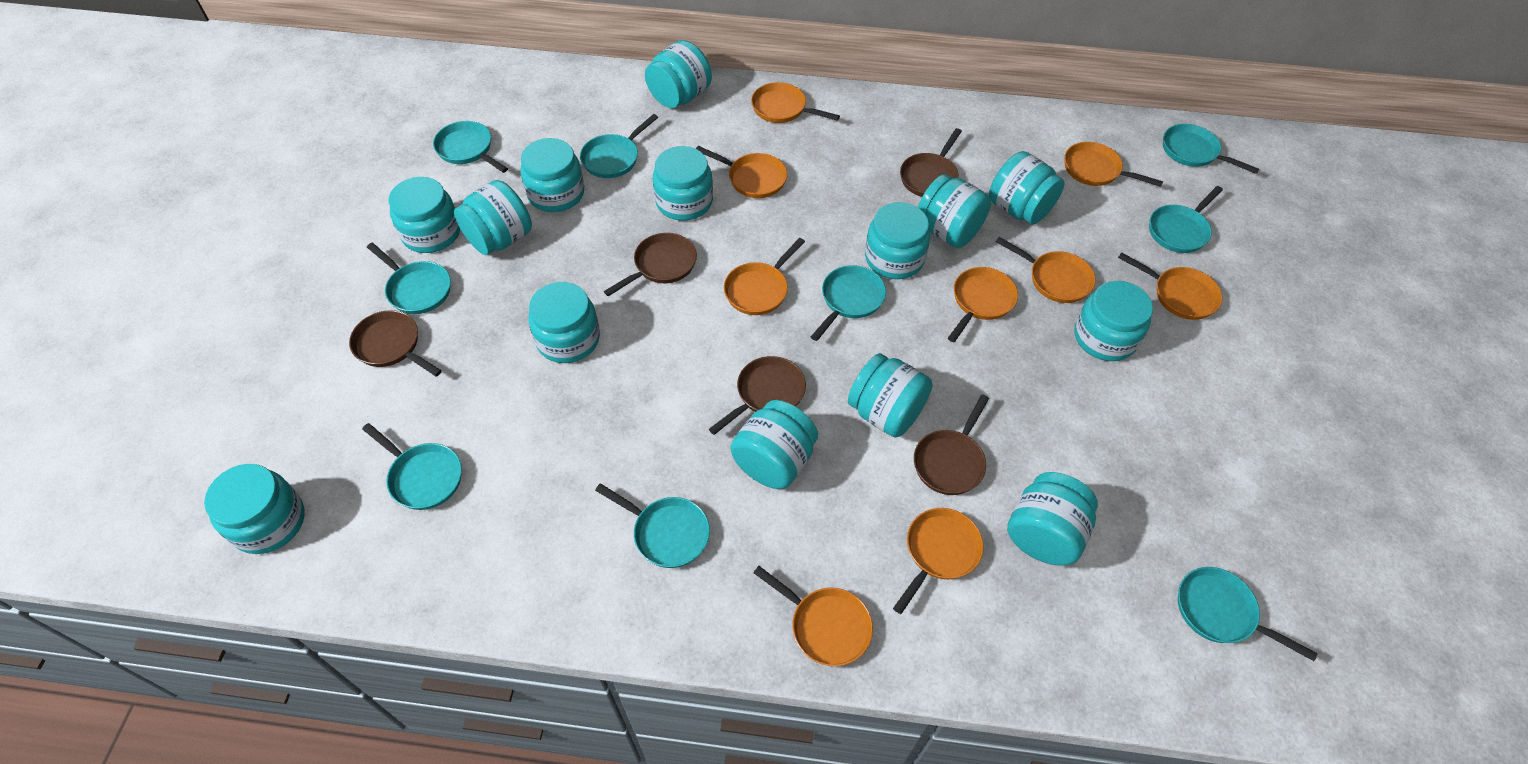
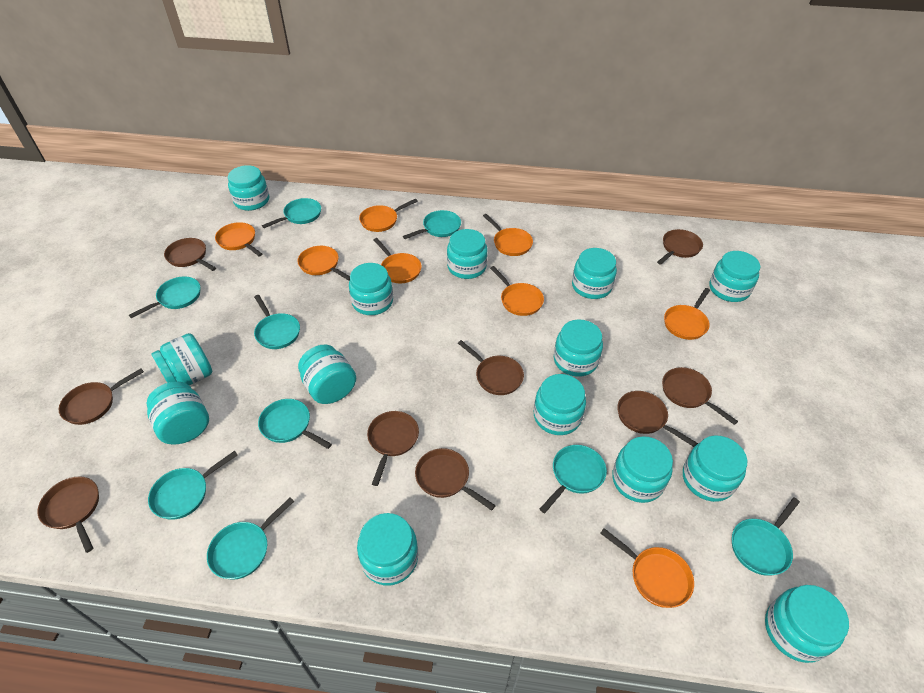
brown pan: 5 -> 9
orange pan: 9 -> 8

